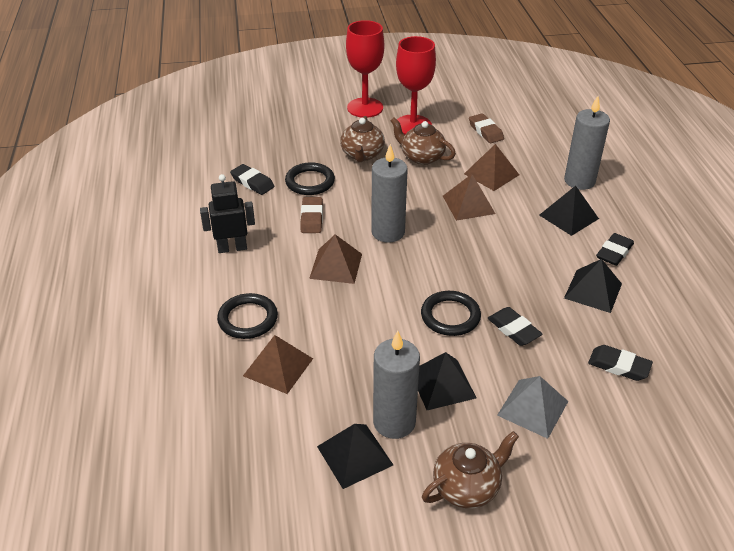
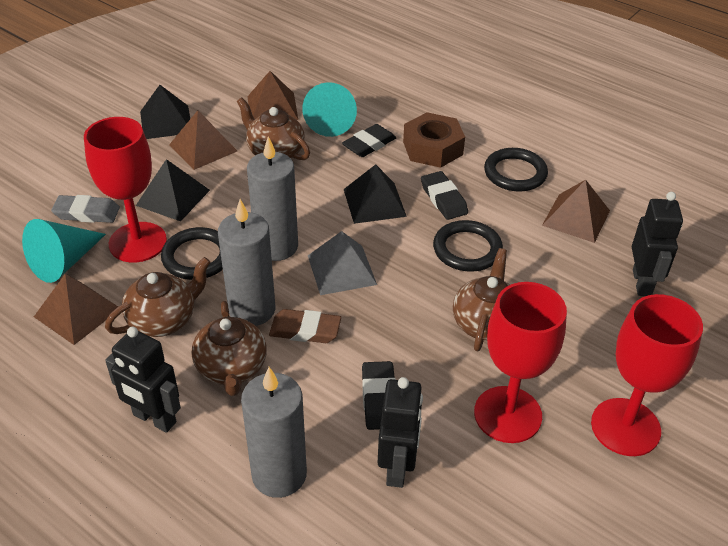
black eraser: 4 -> 3
black pyramid: 4 -> 3
black robot: 1 -> 3
brown eraser: 2 -> 1
brown nut: 0 -> 1
brown teapot: 3 -> 4
grey eraser: 0 -> 1
red goblet: 2 -> 3
turquoise cone: 0 -> 2

